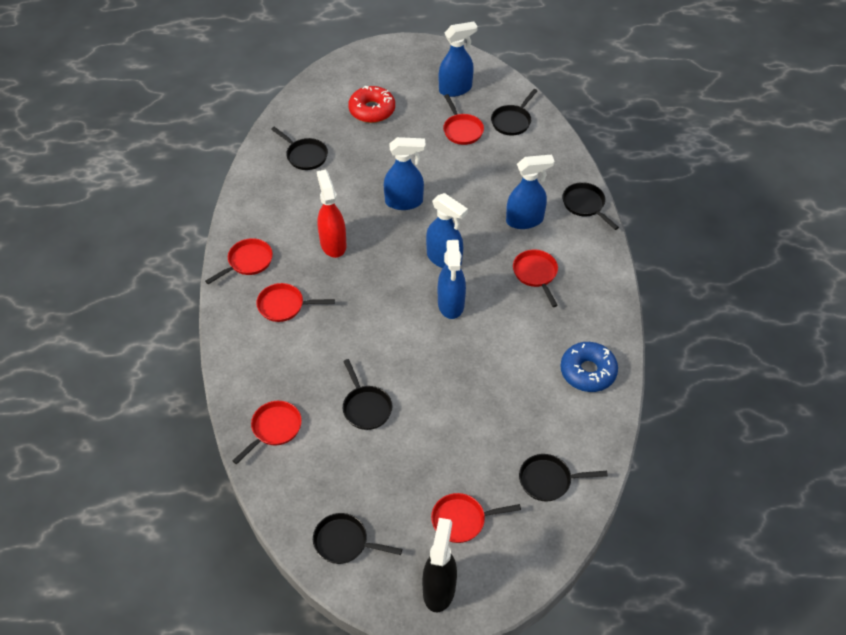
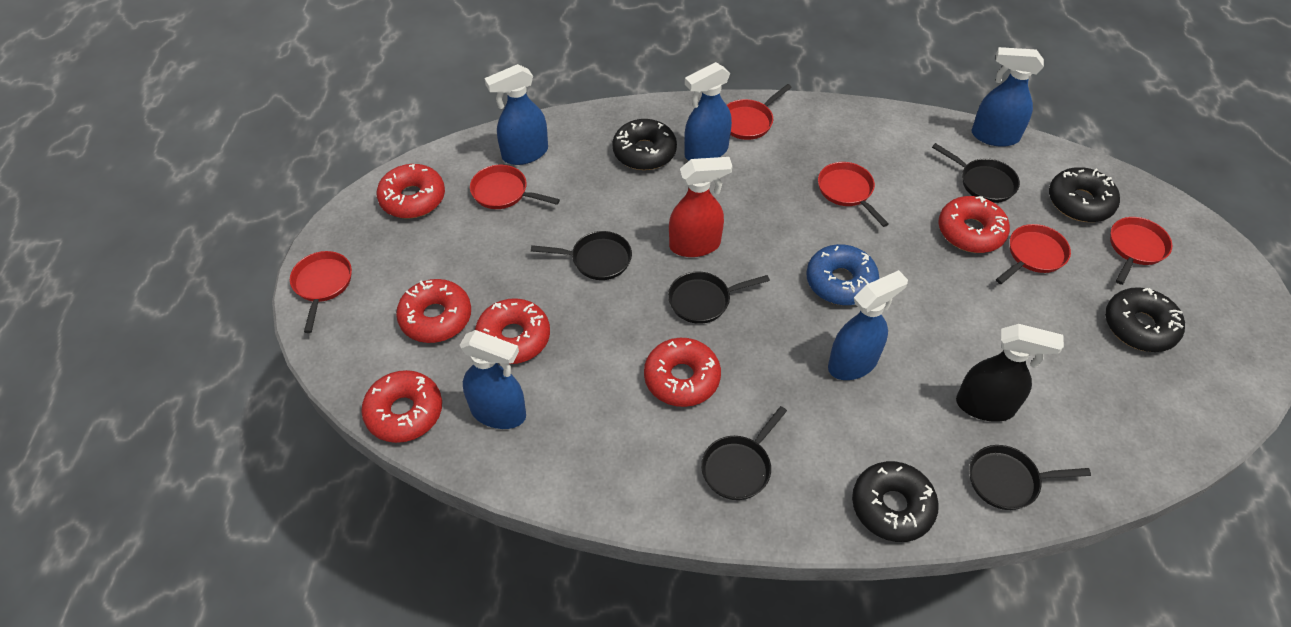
black donut: 0 -> 4
black pan: 6 -> 5
red donut: 1 -> 6

